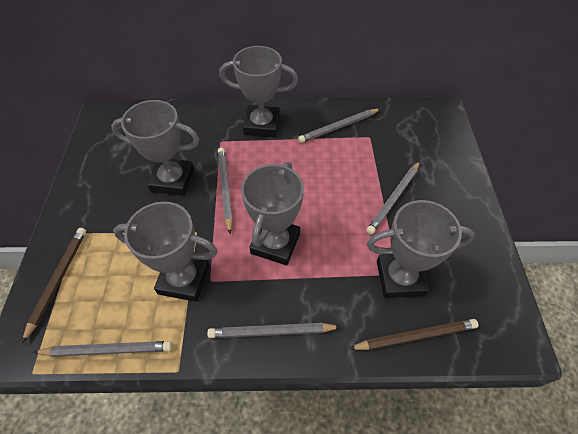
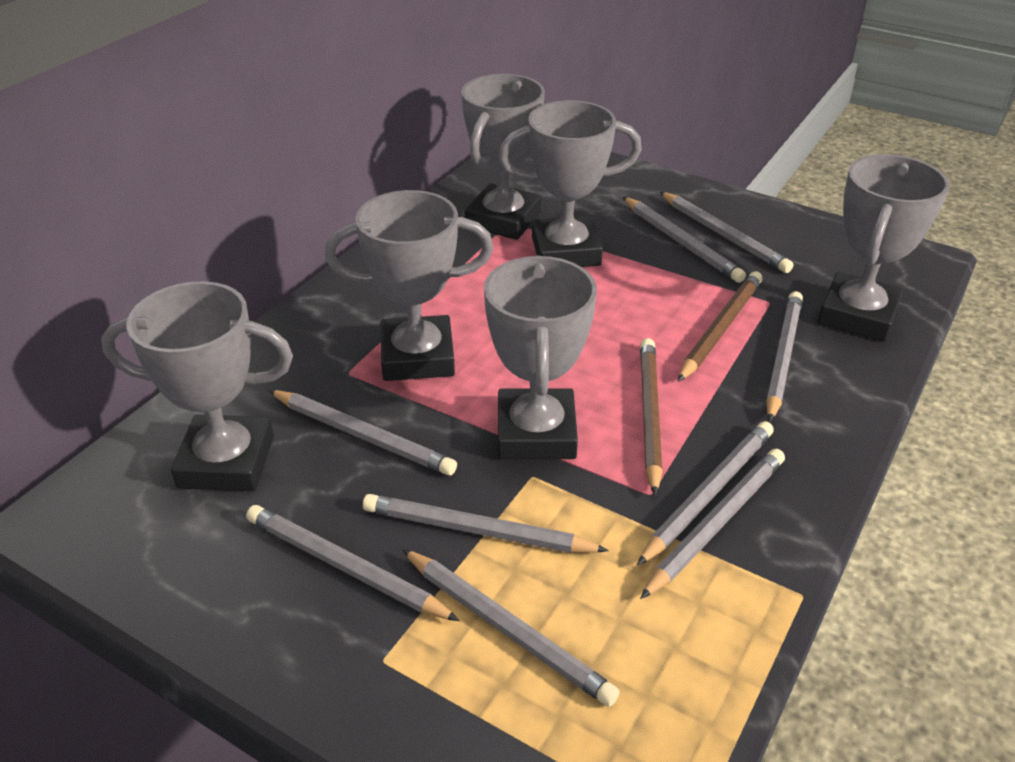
grey pencil: 5 -> 9
grey trophy: 5 -> 6

